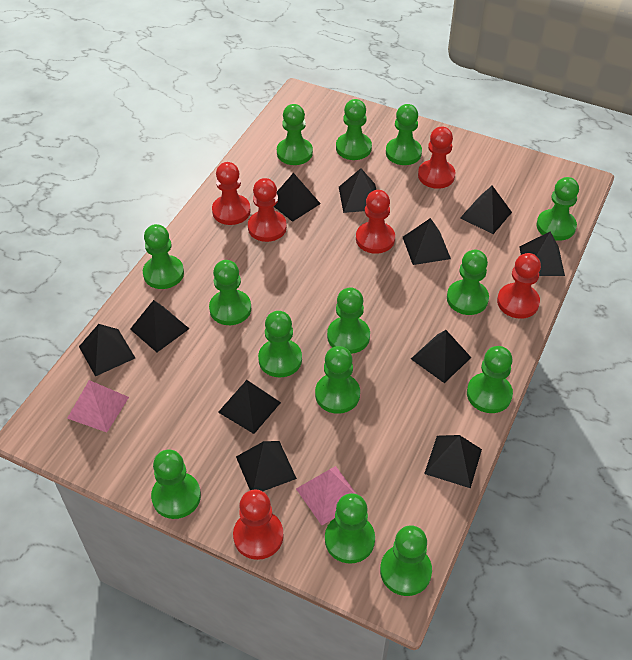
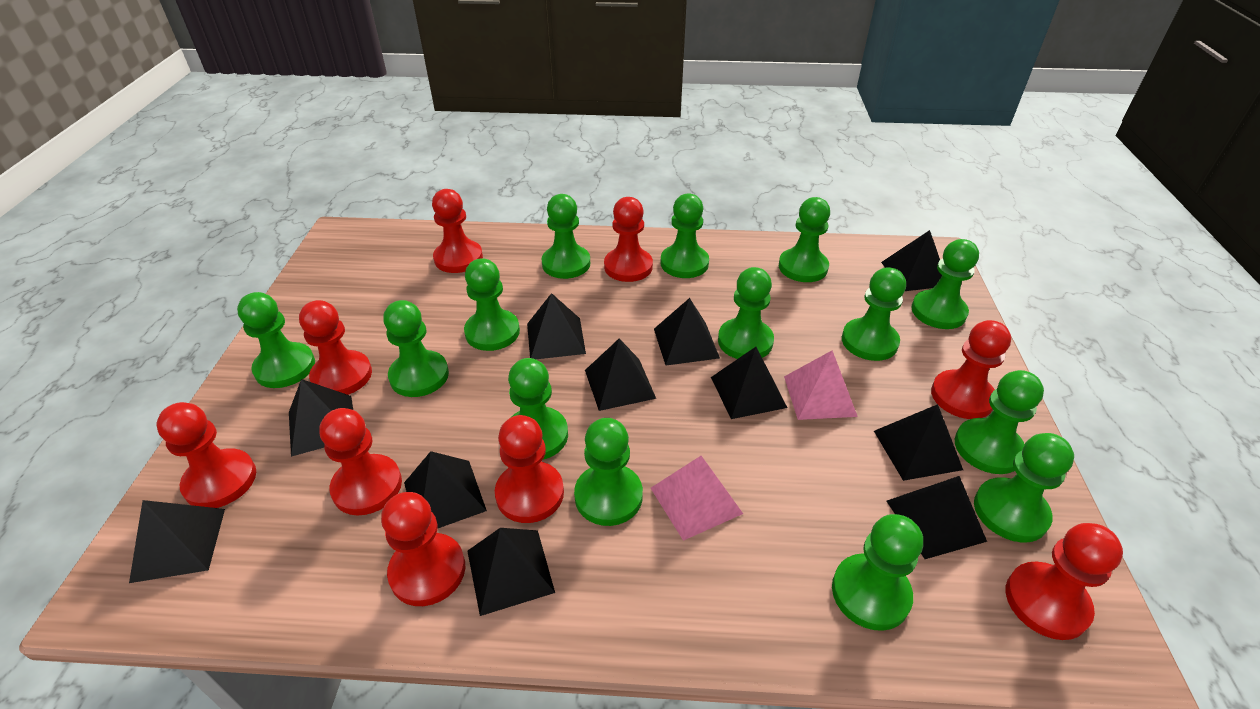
red pawn: 6 -> 9

